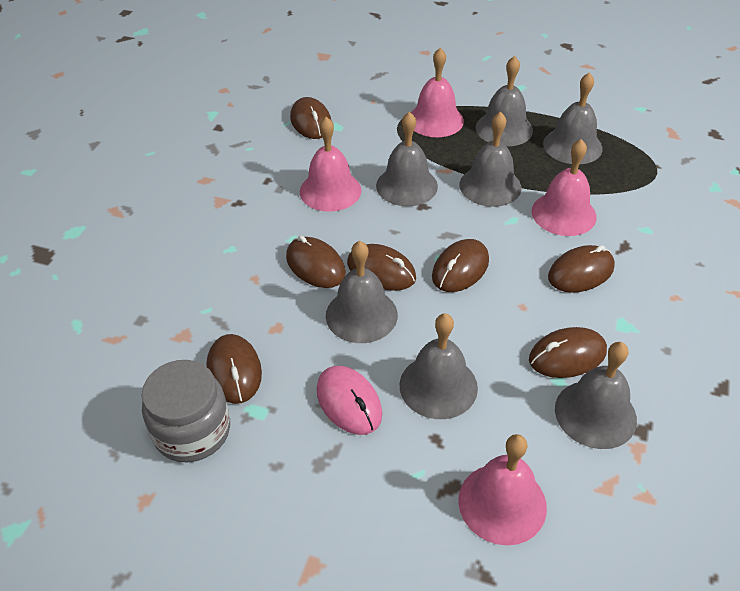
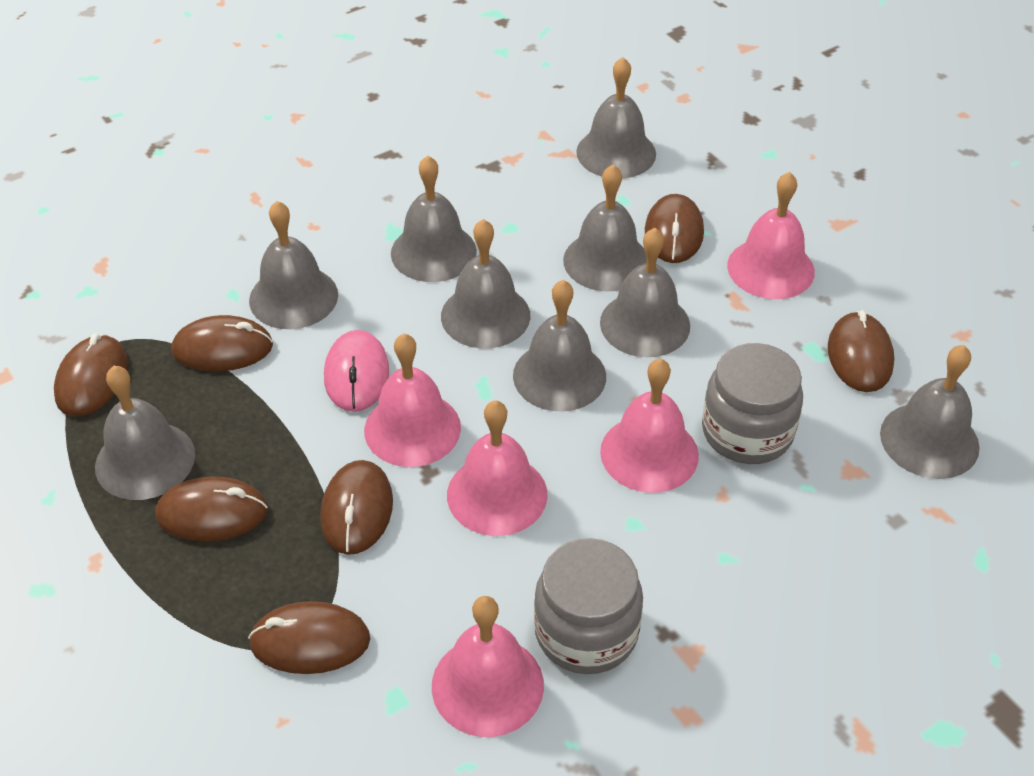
grey bell: 7 -> 9
grey jar: 1 -> 2
pink bell: 4 -> 5

